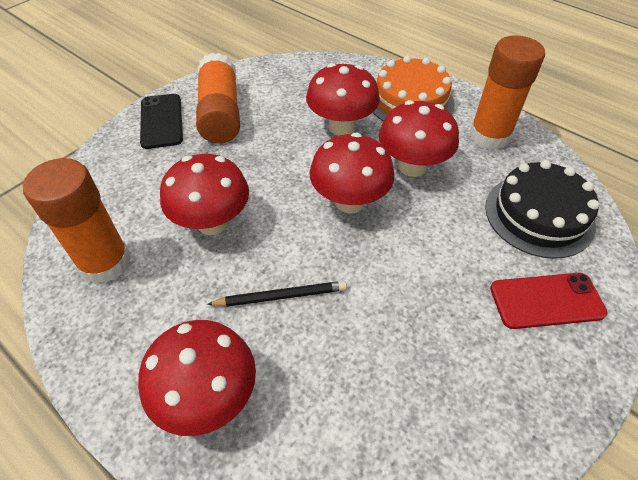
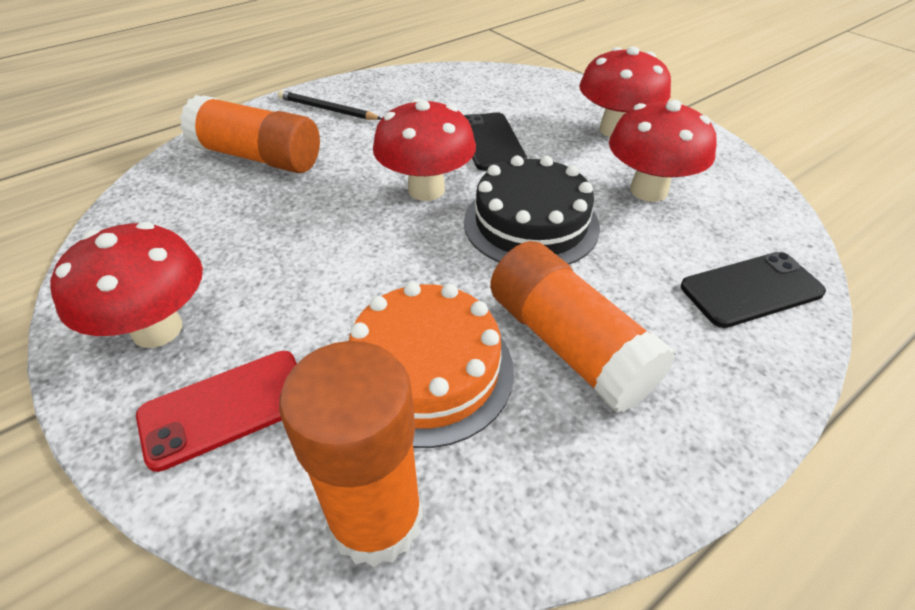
black phone: 1 -> 2
red mushroom: 5 -> 4

